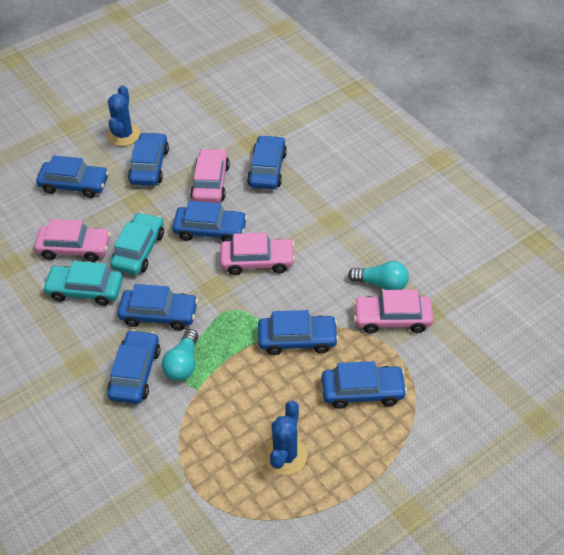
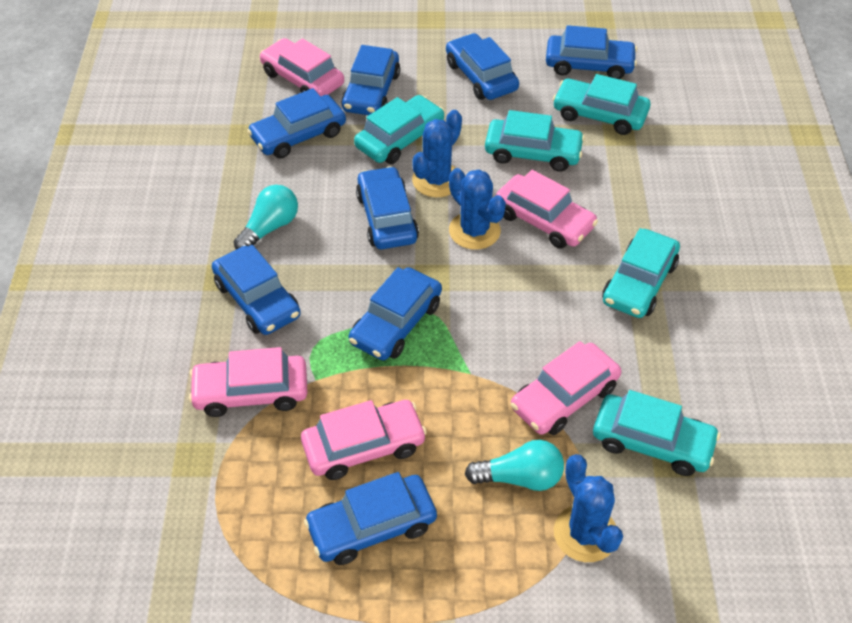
blue cactus: 2 -> 3
pink car: 4 -> 5
turquoise car: 2 -> 5

